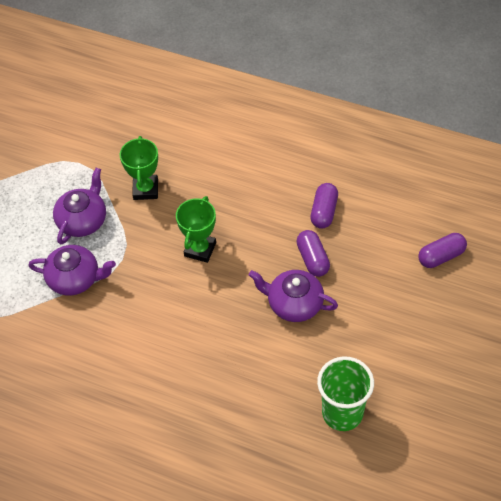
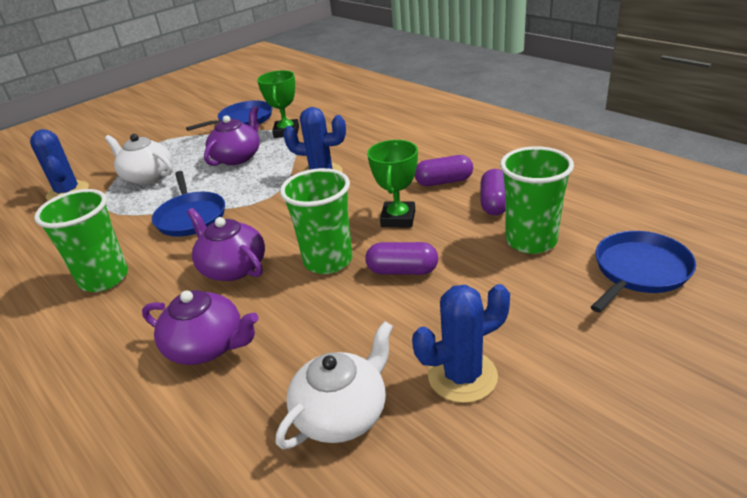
blue cactus: 0 -> 3
blue pan: 0 -> 3
green cup: 1 -> 3
white teapot: 0 -> 2

